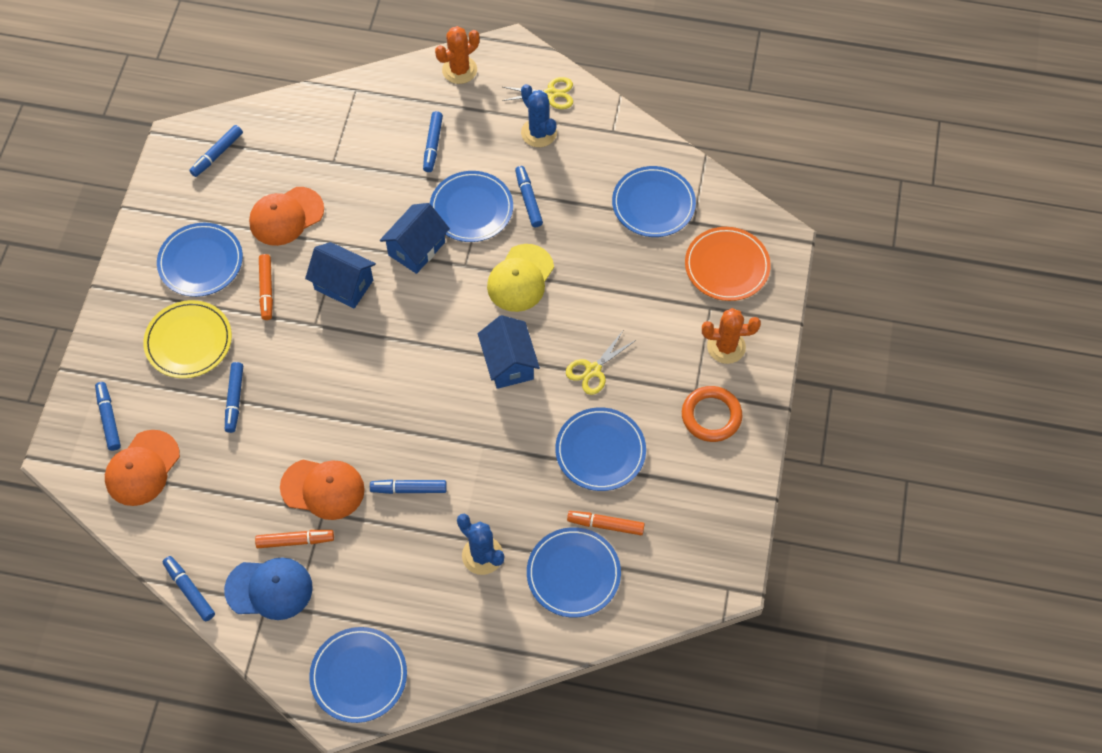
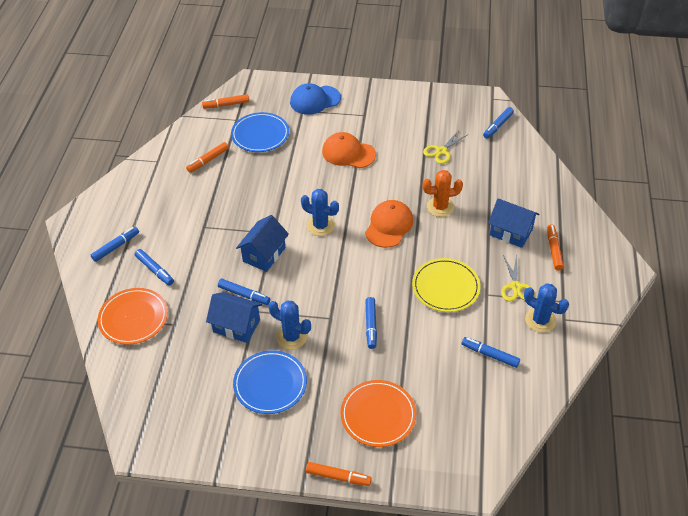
blue cactus: 2 -> 3
blue marker: 7 -> 6
blue plate: 6 -> 2
orange cactus: 2 -> 1
orange cap: 3 -> 2
orange marker: 3 -> 4
orange plate: 1 -> 2
orange ring: 1 -> 0
yellow cap: 1 -> 0

